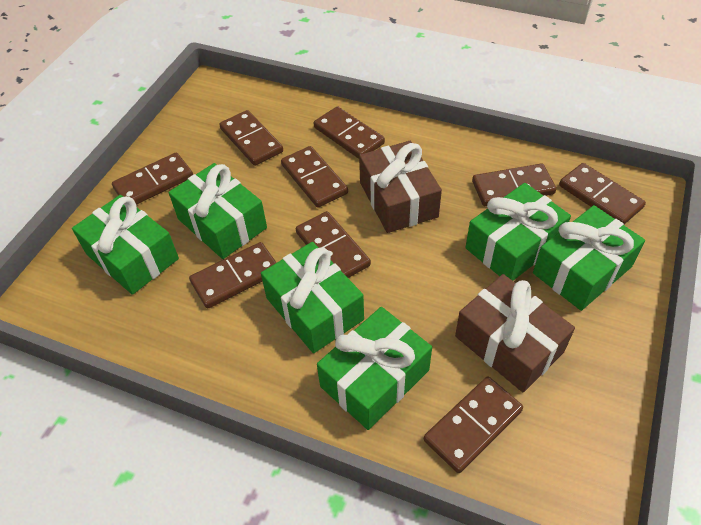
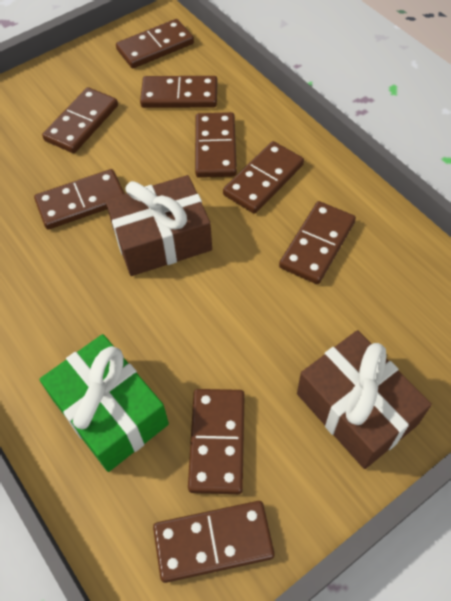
green gift: 6 -> 1

